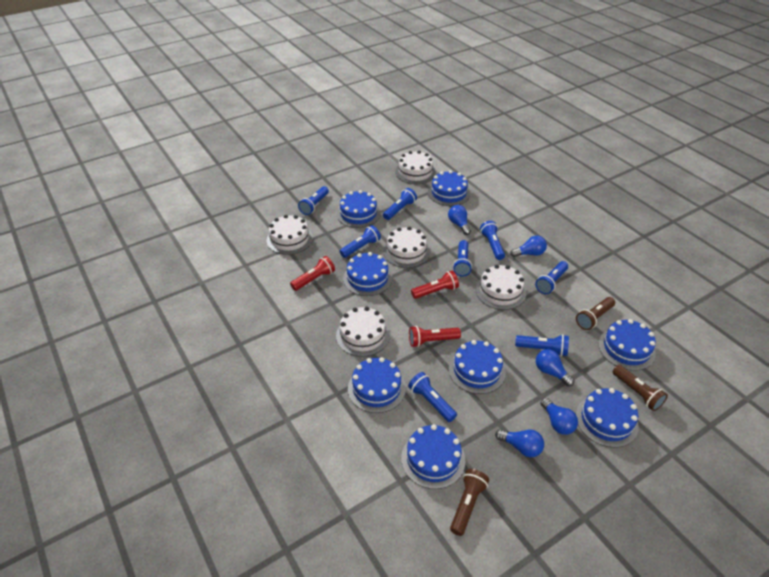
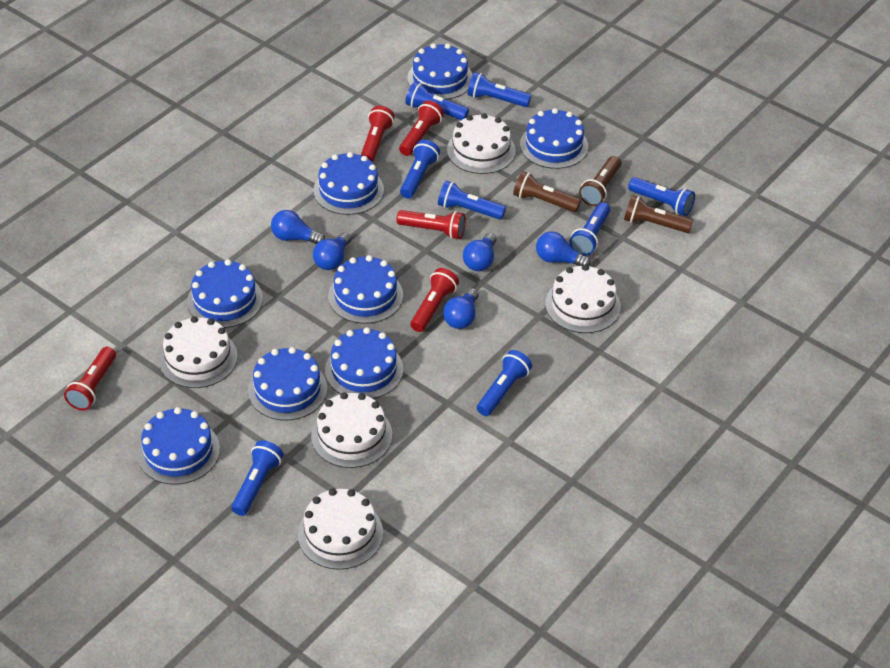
red flashlight: 3 -> 5

